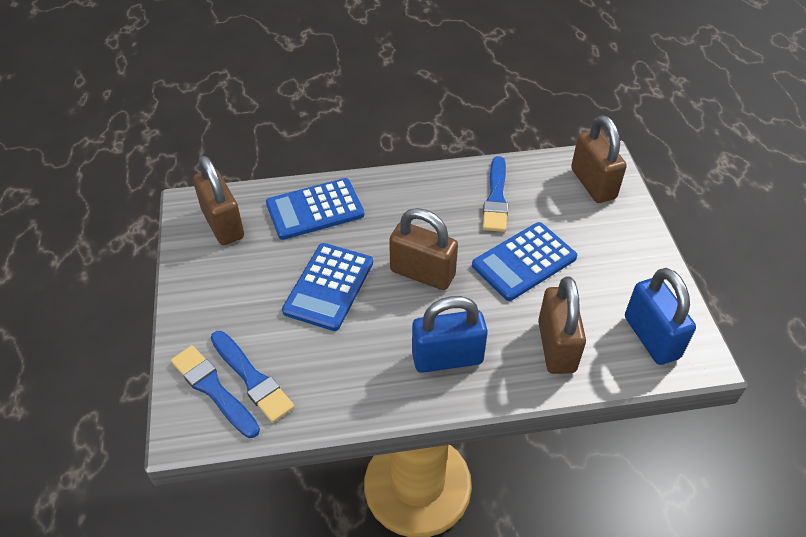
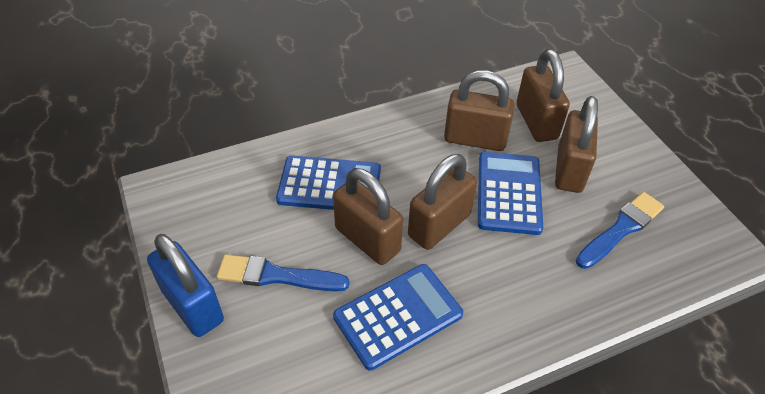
blue brush: 3 -> 2
blue padlock: 2 -> 1
brown padlock: 4 -> 5

